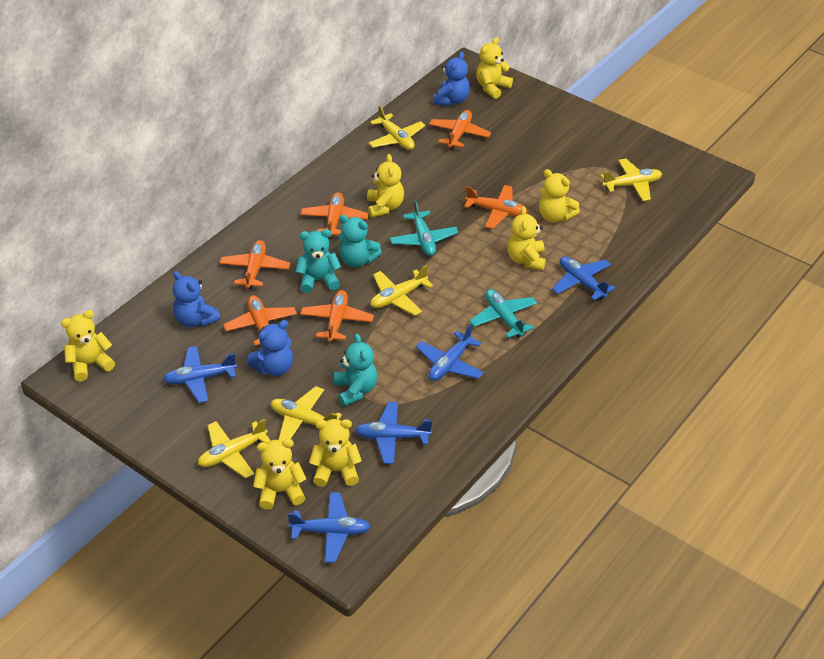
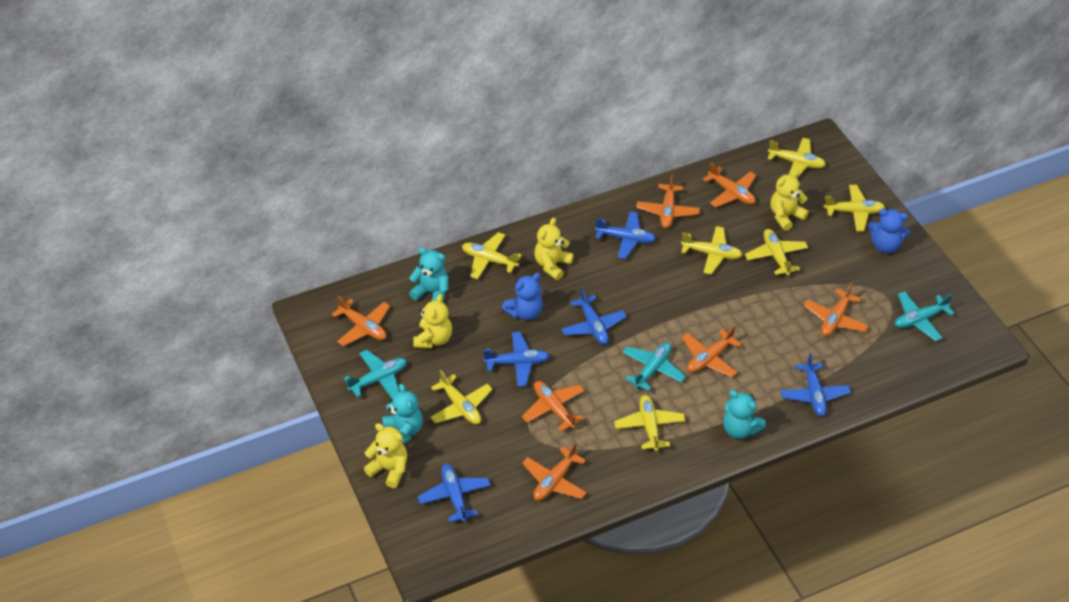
blue teddy bear: 3 -> 2
orange plane: 6 -> 7
turquoise plane: 2 -> 3
yellow plane: 5 -> 7
yellow teddy bear: 7 -> 4

